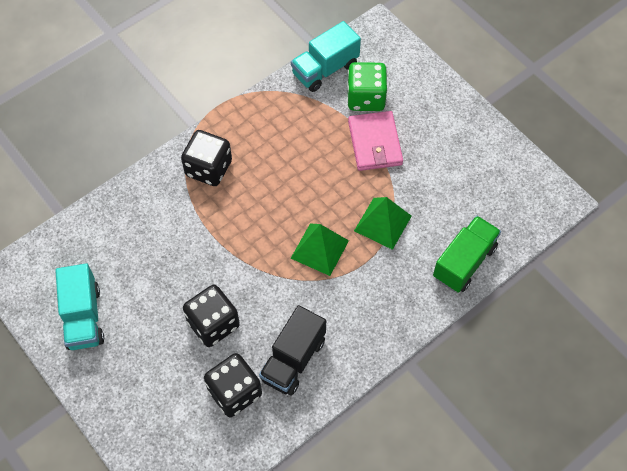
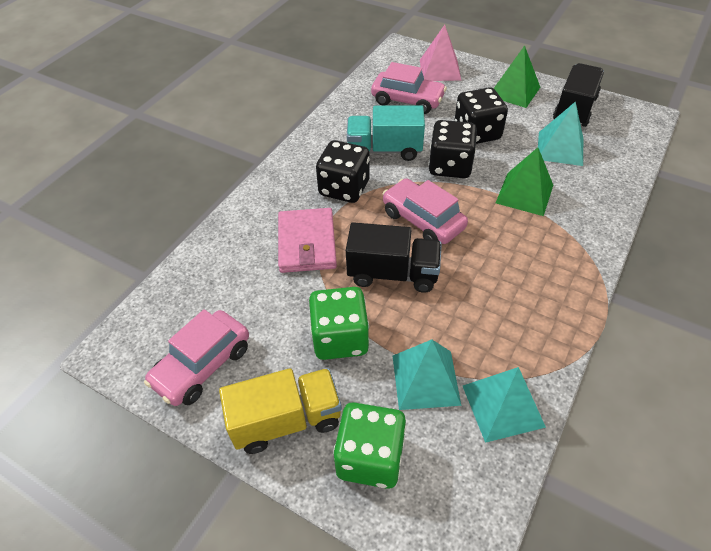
black truck: 1 -> 2
green dice: 1 -> 2
green truck: 1 -> 0
pink car: 0 -> 3
pink pyramid: 0 -> 1
turquoise pyramid: 0 -> 3
turquoise truck: 2 -> 1
yellow truck: 0 -> 1

